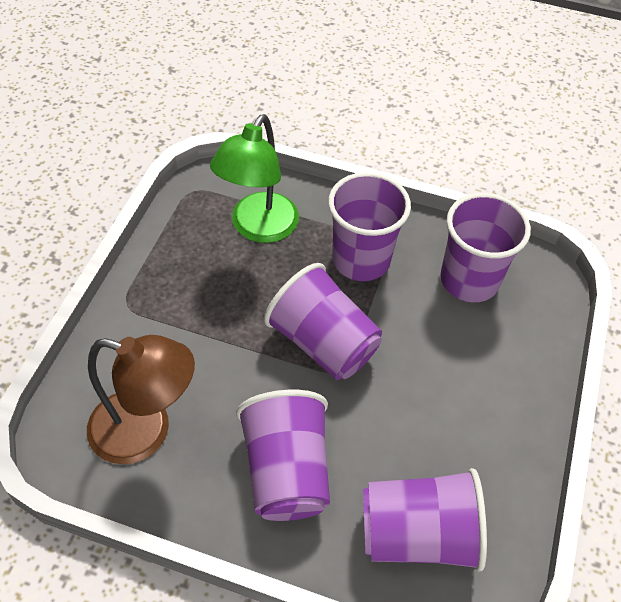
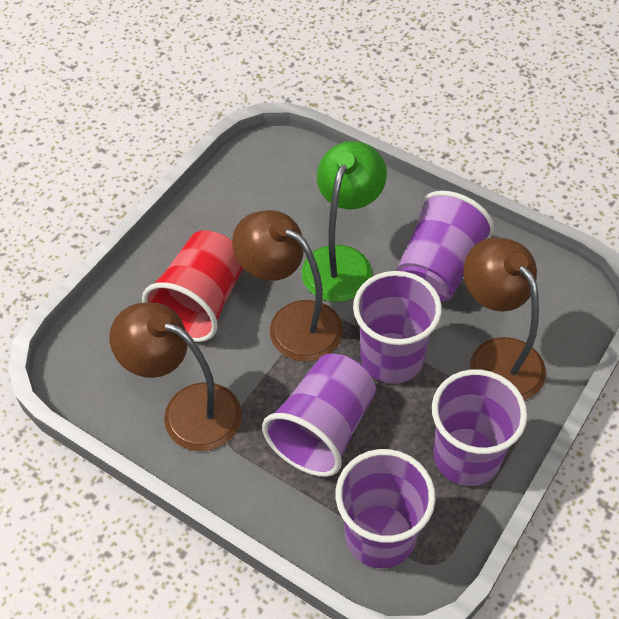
brown lamp: 1 -> 3
red cup: 0 -> 1

